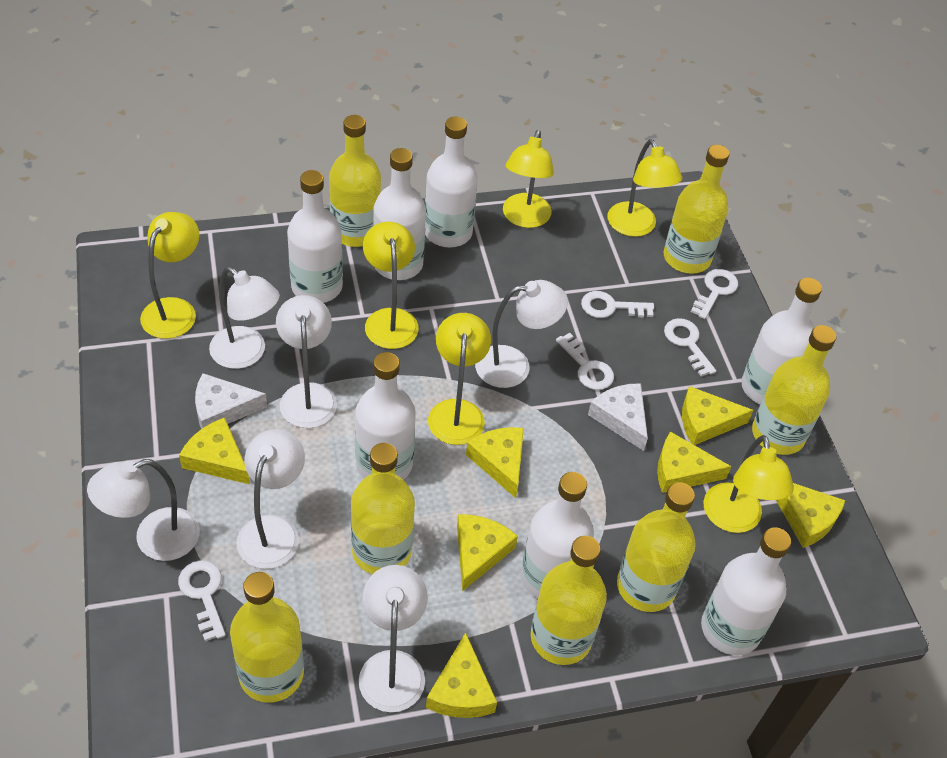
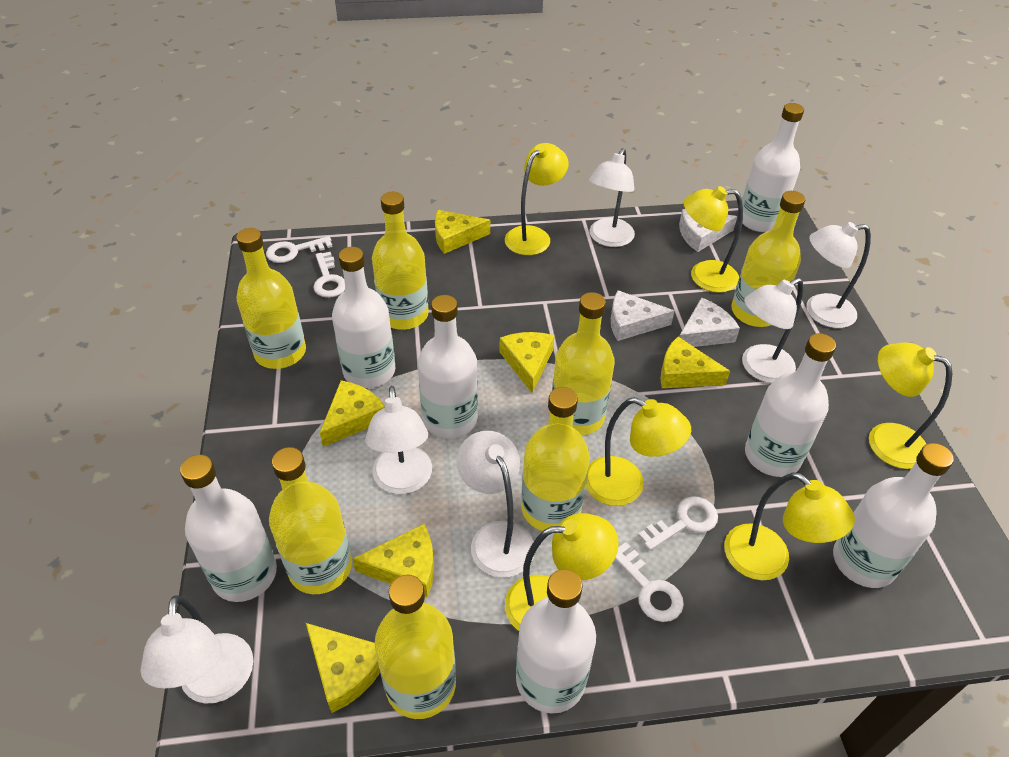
white cheese: 2 -> 3
white key: 5 -> 4
yellow cheese: 7 -> 6

